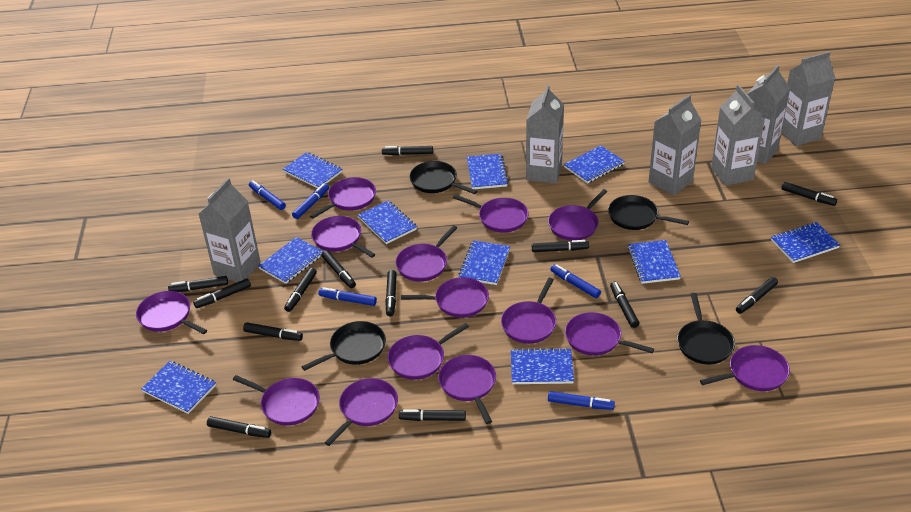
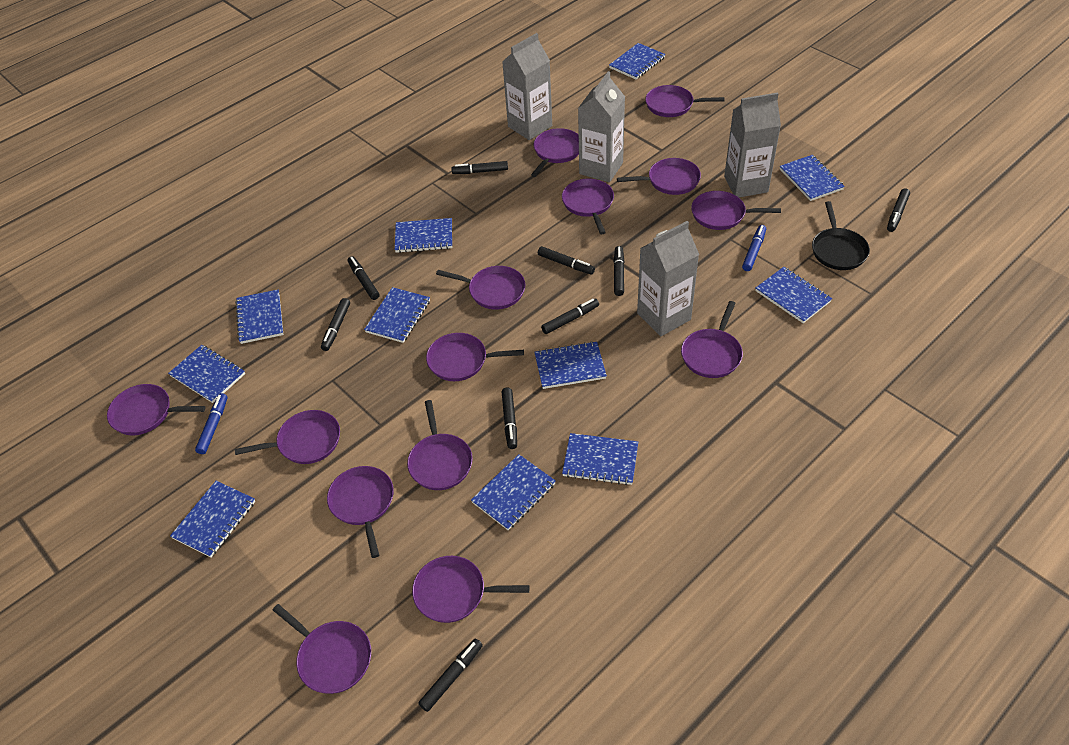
black marker: 13 -> 9
black pan: 4 -> 1
blue marker: 5 -> 2
blue notebook: 10 -> 11
grey carton: 6 -> 4

